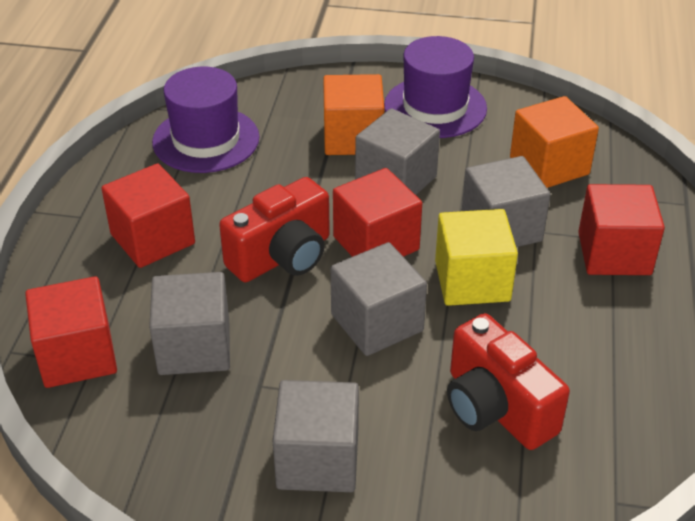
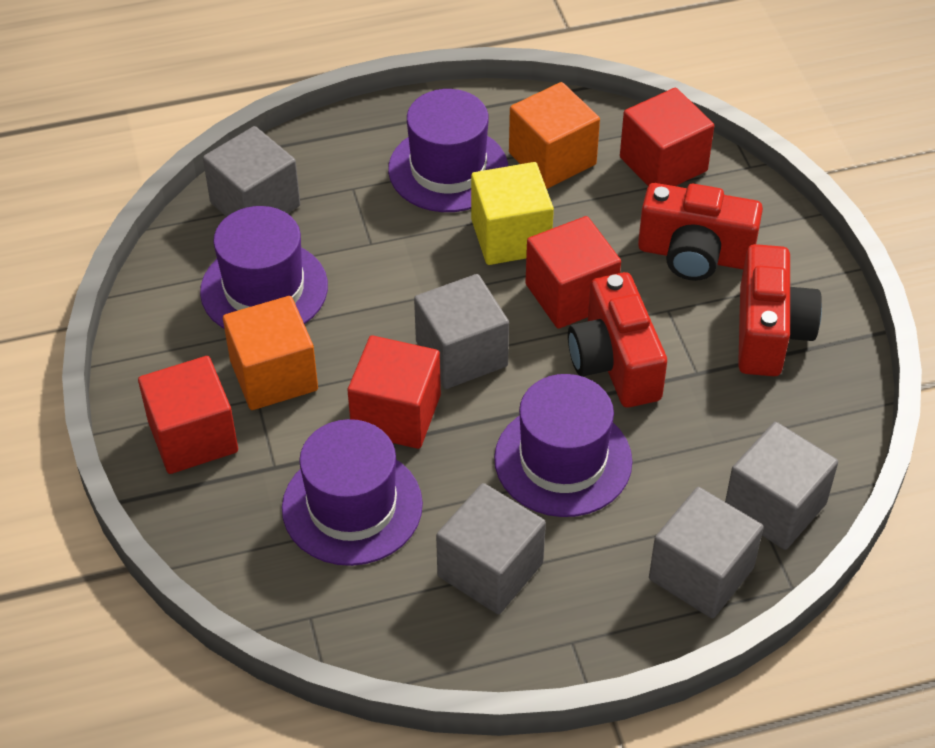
purple hat: 2 -> 4
red camera: 2 -> 3

